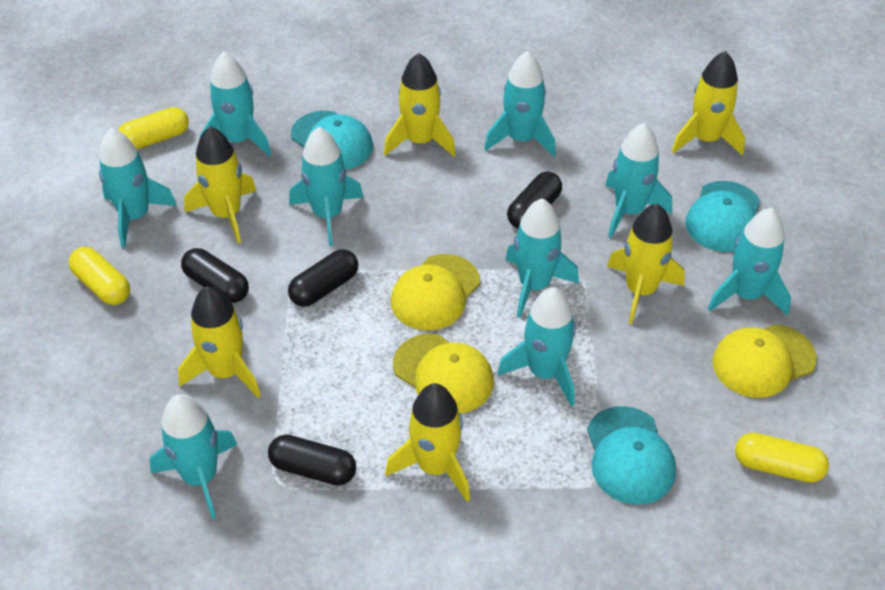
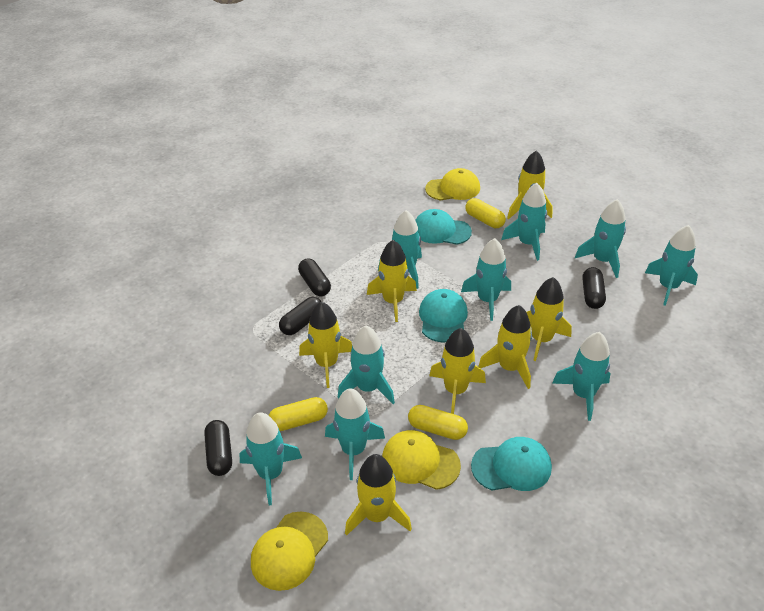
yellow rocket: 6 -> 7

